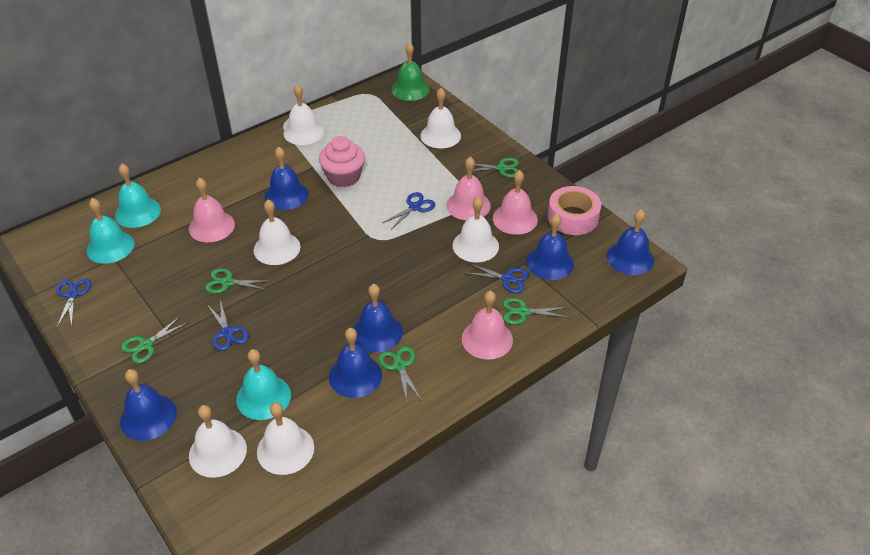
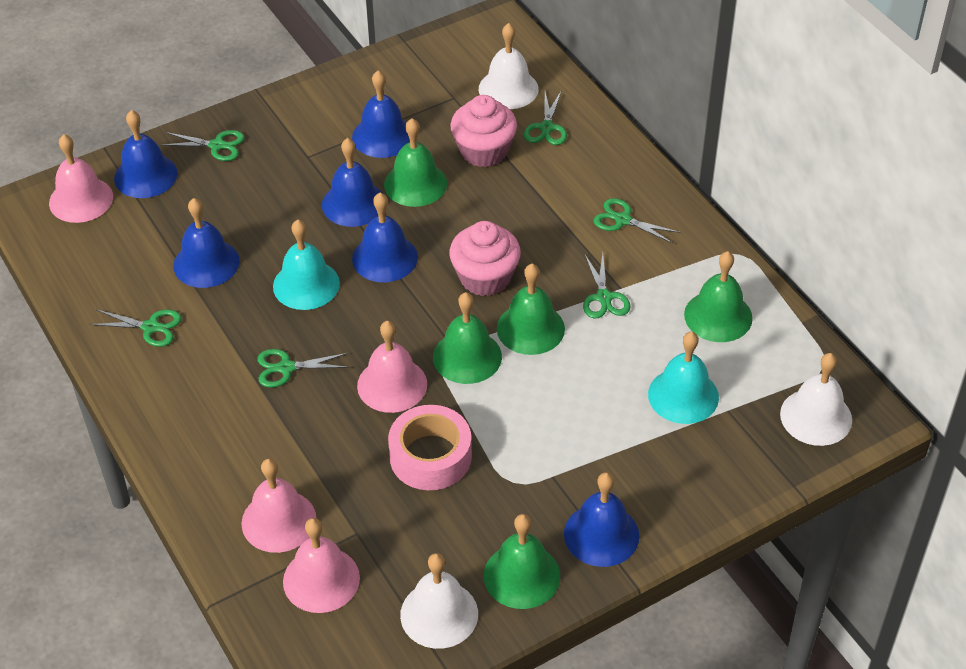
blue scissors: 4 -> 0
green bell: 1 -> 5
green scissors: 5 -> 6
pink cupcake: 1 -> 2
turquoise bell: 3 -> 2
white bell: 6 -> 3

